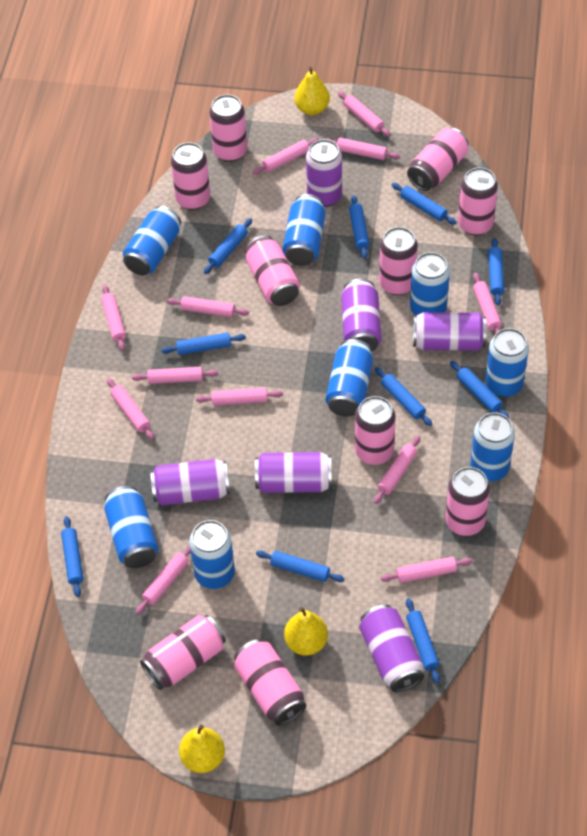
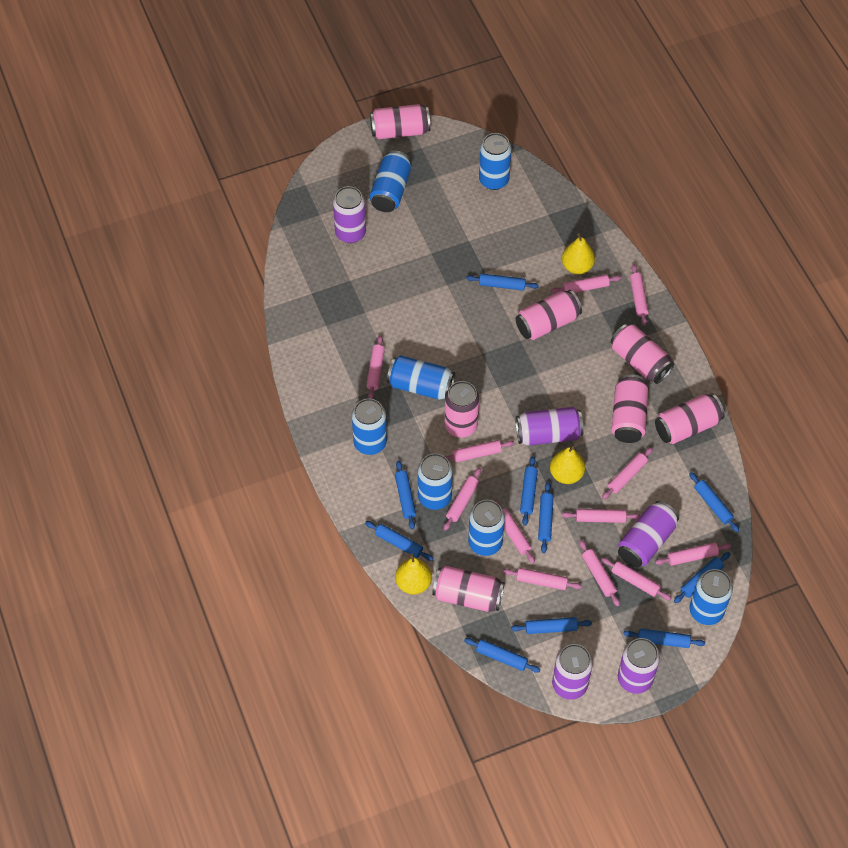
blue can: 8 -> 7
pink can: 10 -> 7
purple can: 6 -> 5

